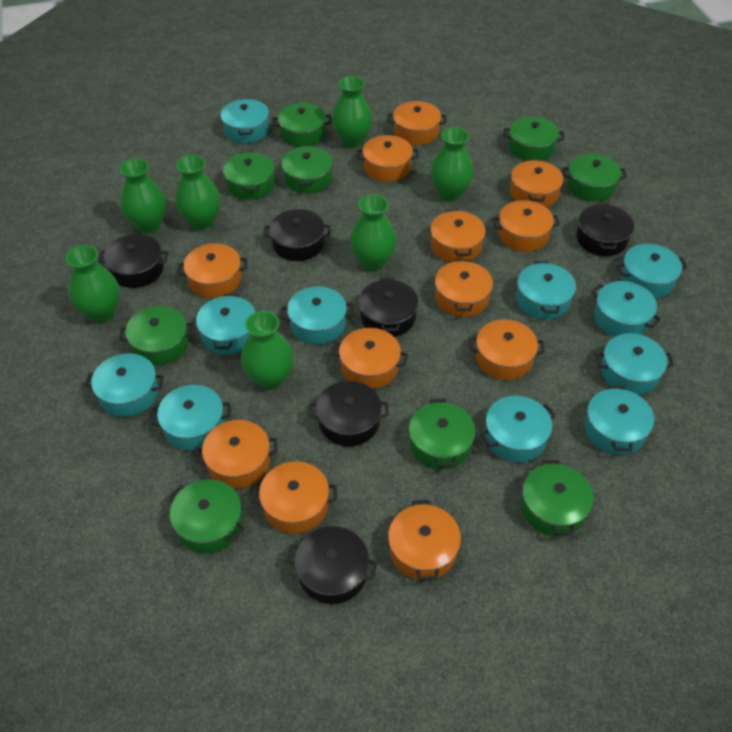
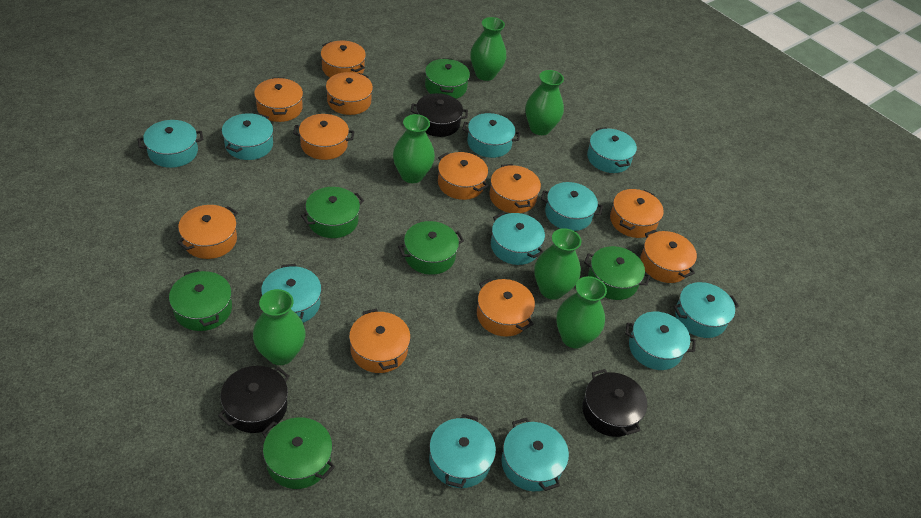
black pot: 6 -> 3
green pot: 9 -> 6
green vase: 7 -> 6
orange pot: 12 -> 11

